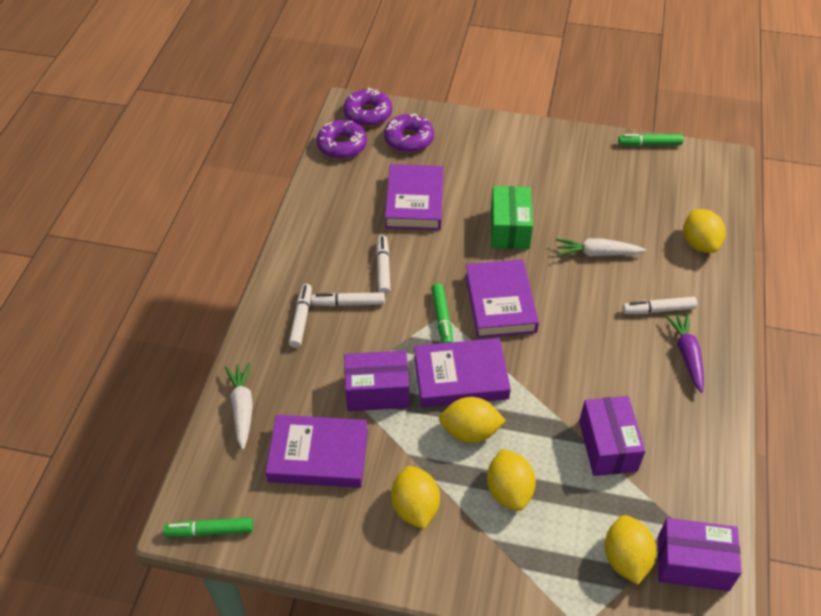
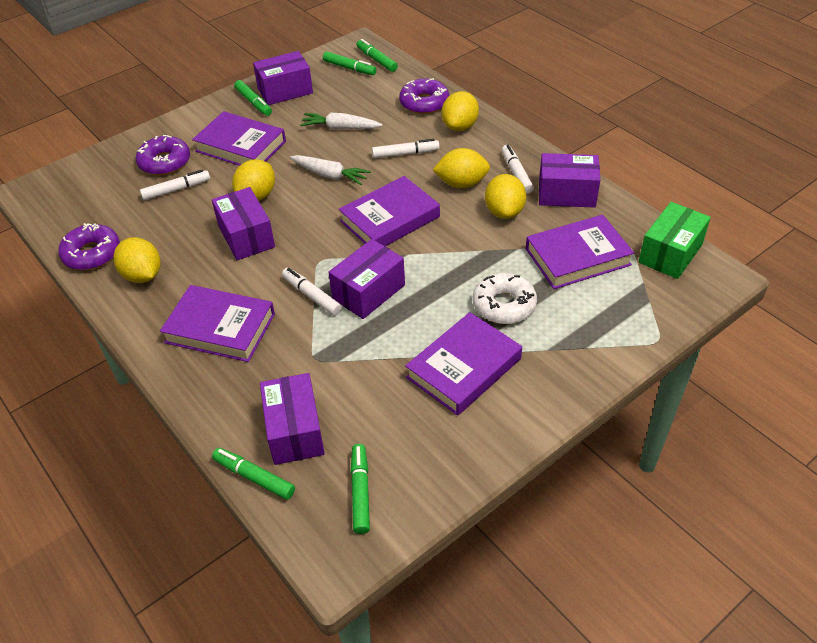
green marker: 3 -> 5
purple book: 4 -> 5
purple box: 3 -> 5
purple carrot: 1 -> 0
white donut: 0 -> 1

